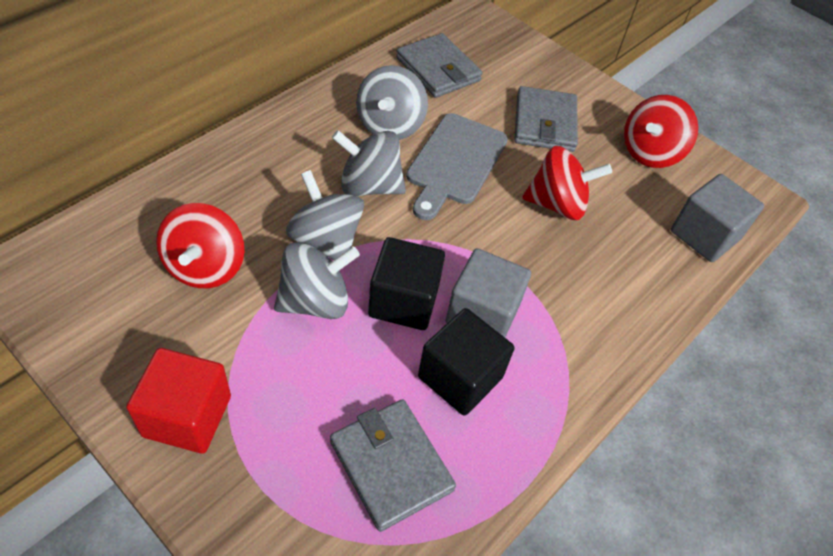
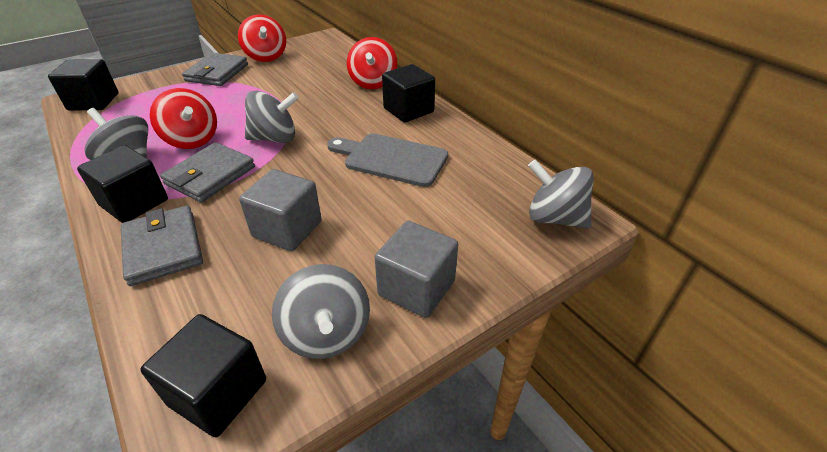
black cube: 2 -> 4
red cube: 1 -> 0

